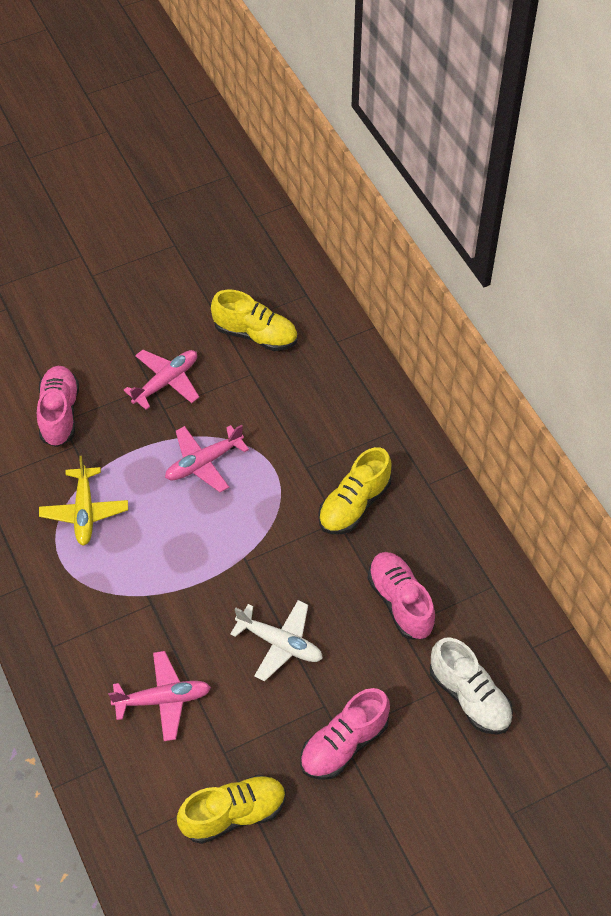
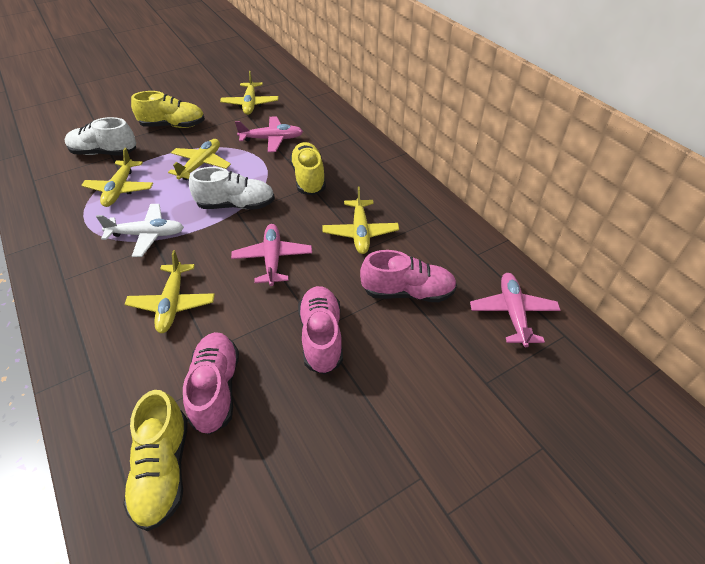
white shoe: 1 -> 2
yellow plane: 1 -> 5

